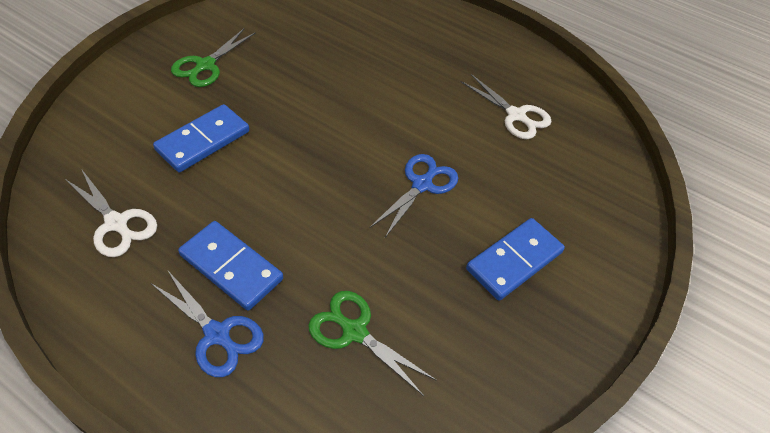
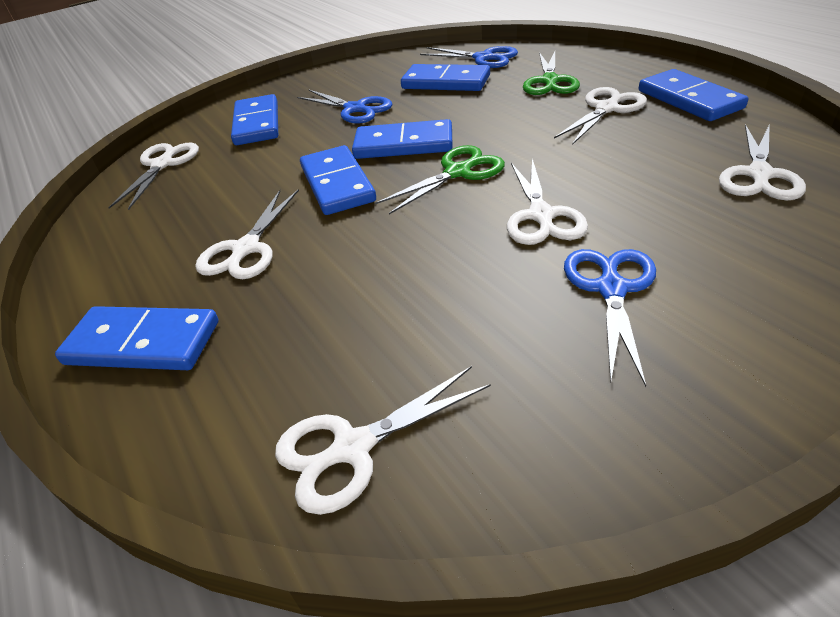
blue domino: 3 -> 6
blue scissors: 2 -> 3
white scissors: 2 -> 6

